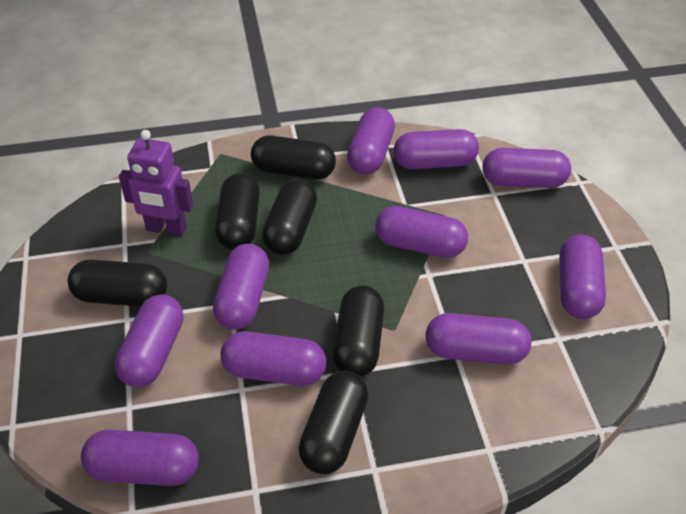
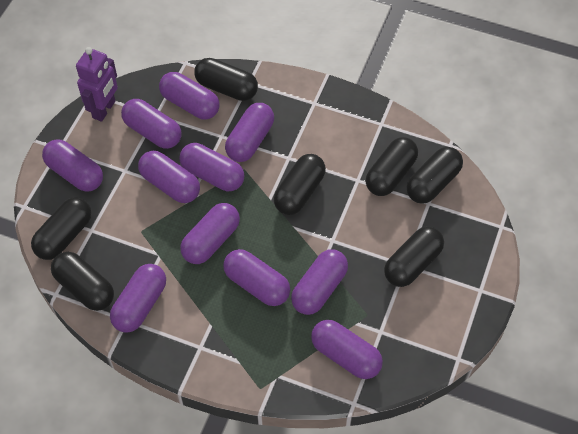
black capsule: 6 -> 7
purple capsule: 10 -> 11

